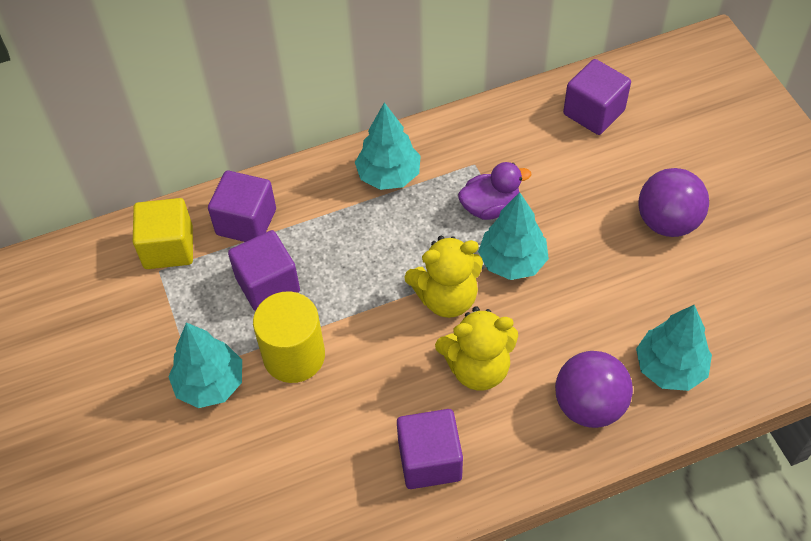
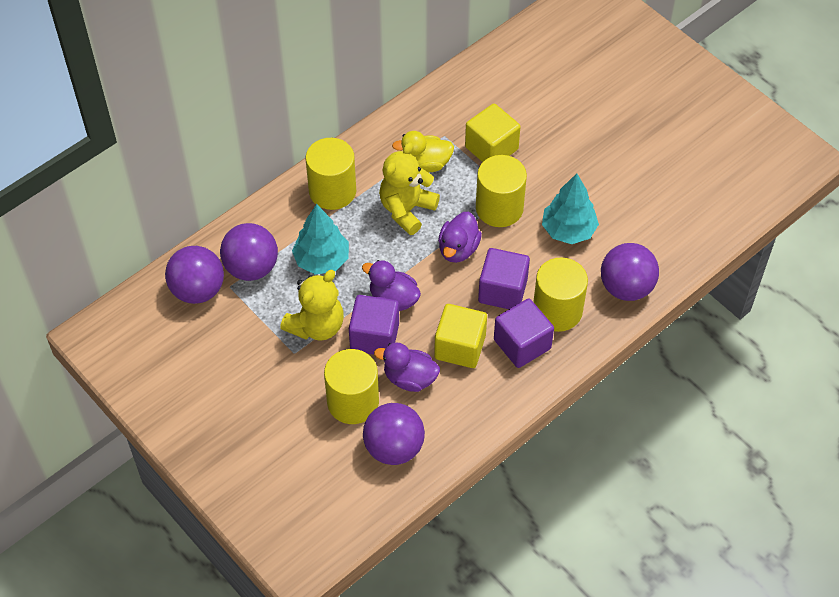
purple ball: 2 -> 4
purple cube: 4 -> 3
purple duck: 1 -> 3
turquoise tree: 4 -> 2
yellow cube: 1 -> 2
yellow cylinder: 1 -> 4
yellow duck: 0 -> 1

